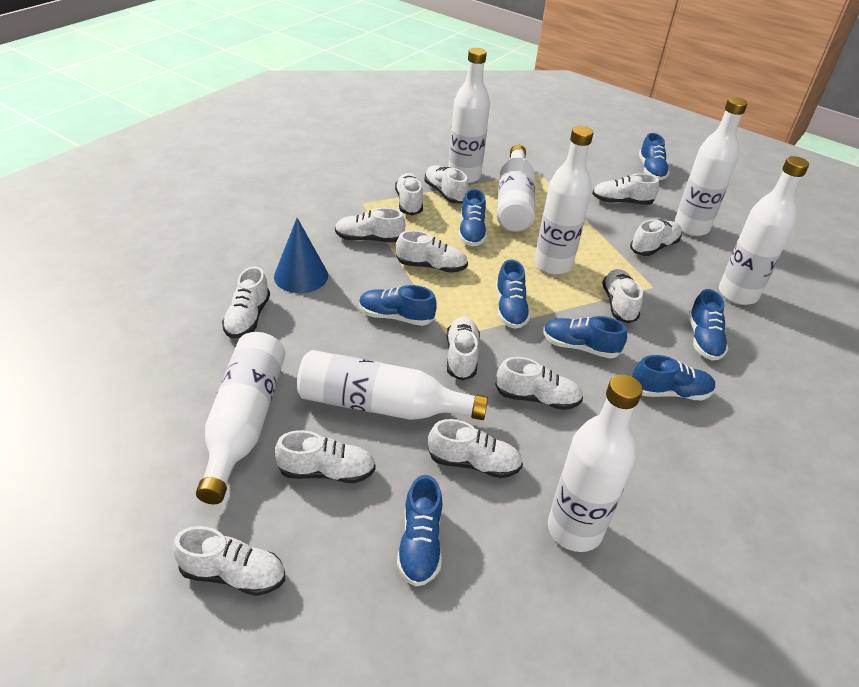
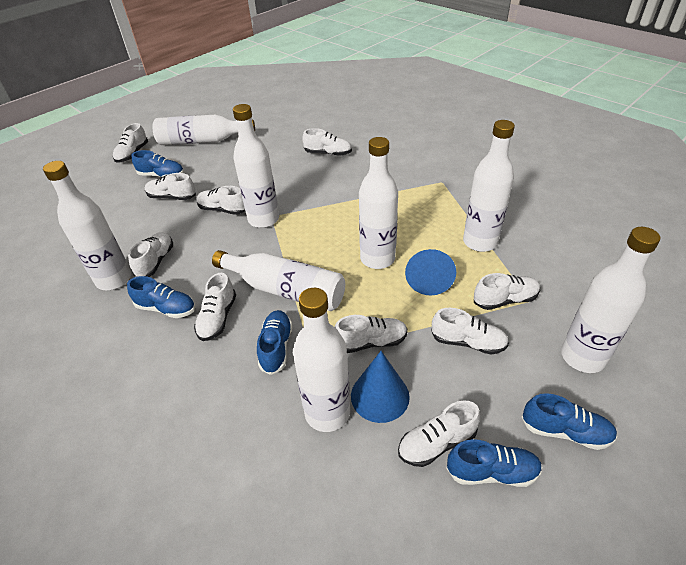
blue cone: 1 -> 2
blue shoe: 8 -> 5
white shoe: 13 -> 10

